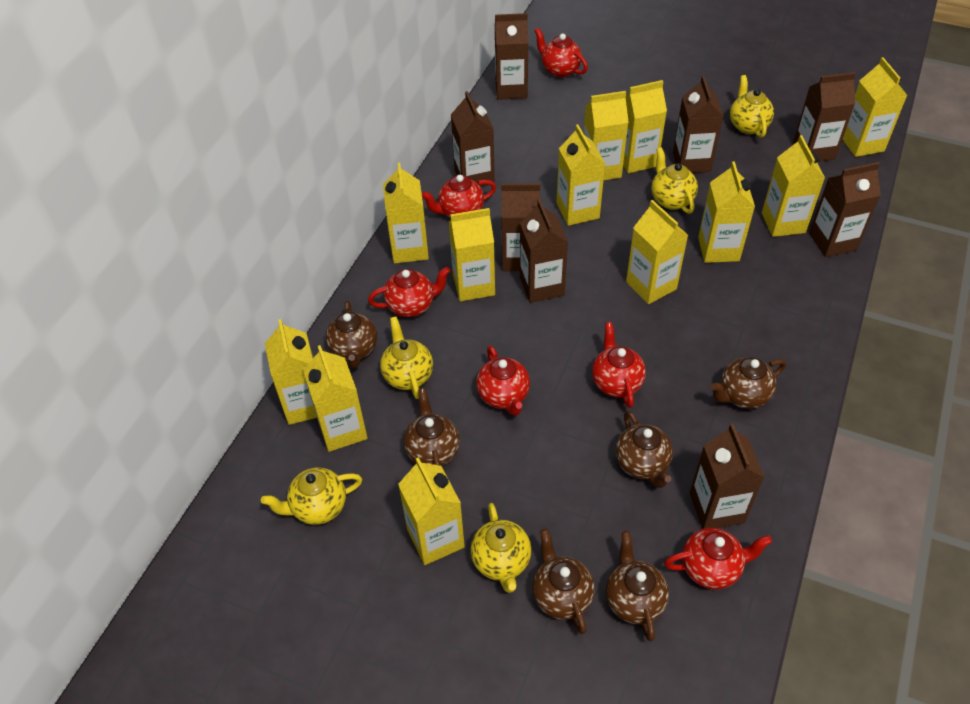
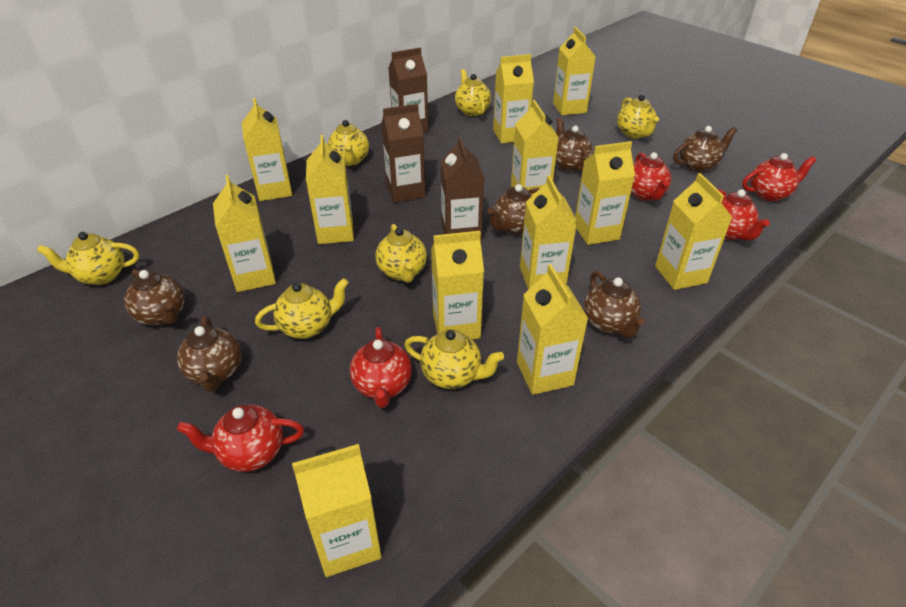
brown carton: 8 -> 3
red teapot: 6 -> 5
yellow teapot: 5 -> 7

